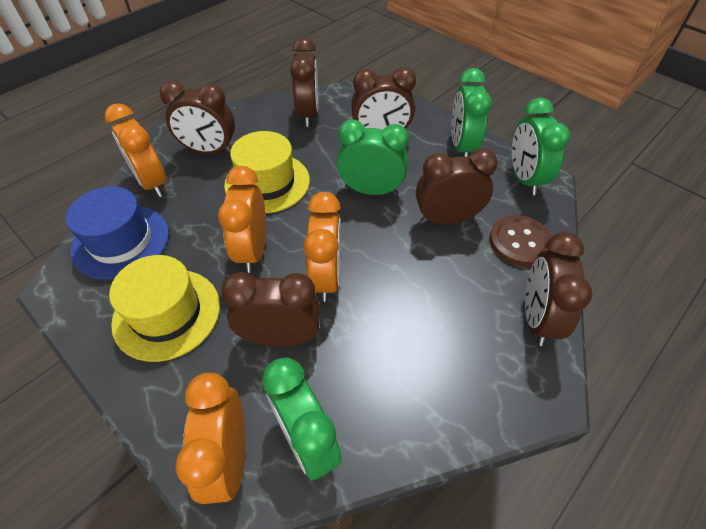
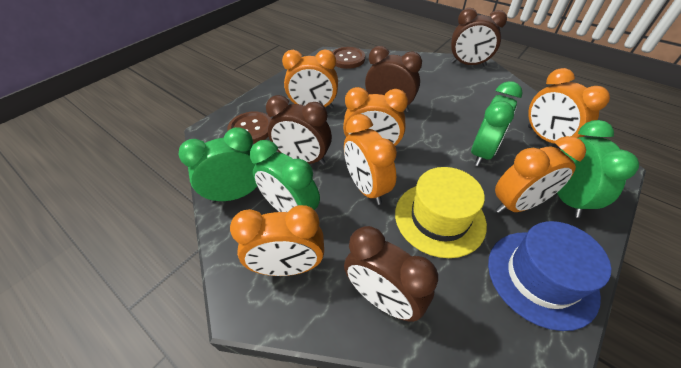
brown button: 1 -> 2
brown clock: 6 -> 4
orange clock: 4 -> 6
yellow hat: 2 -> 1

